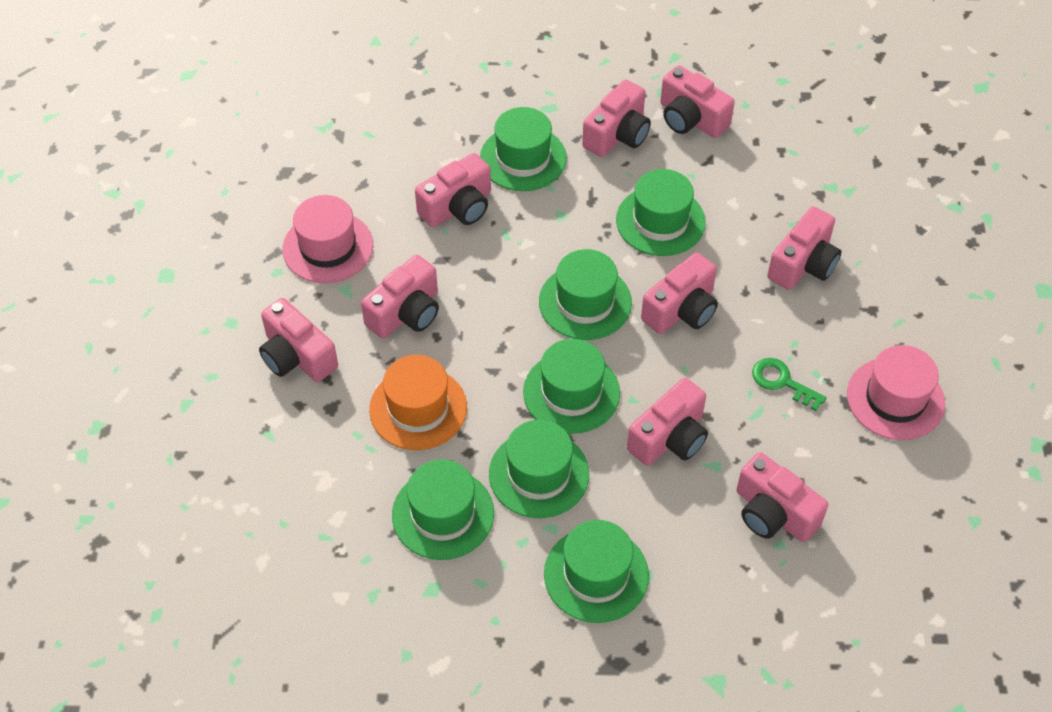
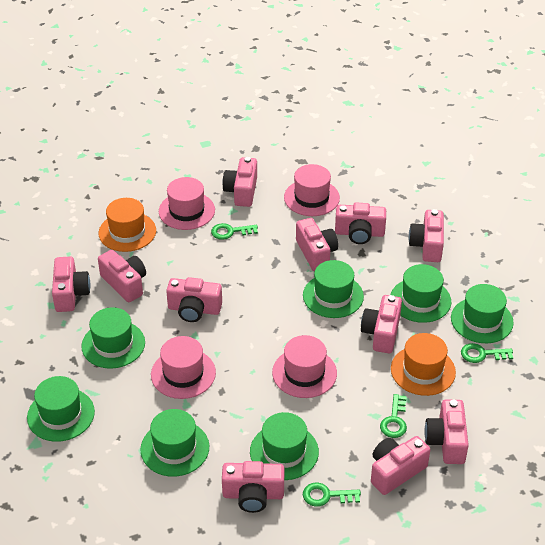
green key: 1 -> 4
orange hat: 1 -> 2
pink camera: 9 -> 11
pink hat: 2 -> 4

